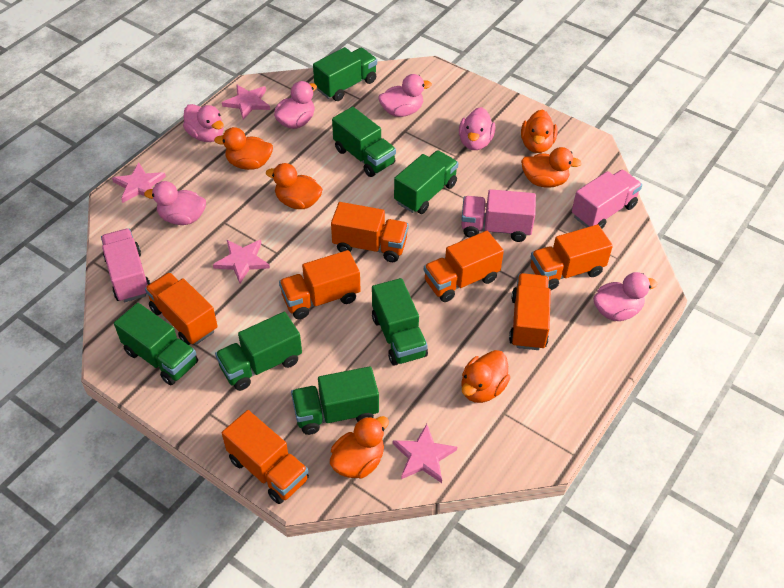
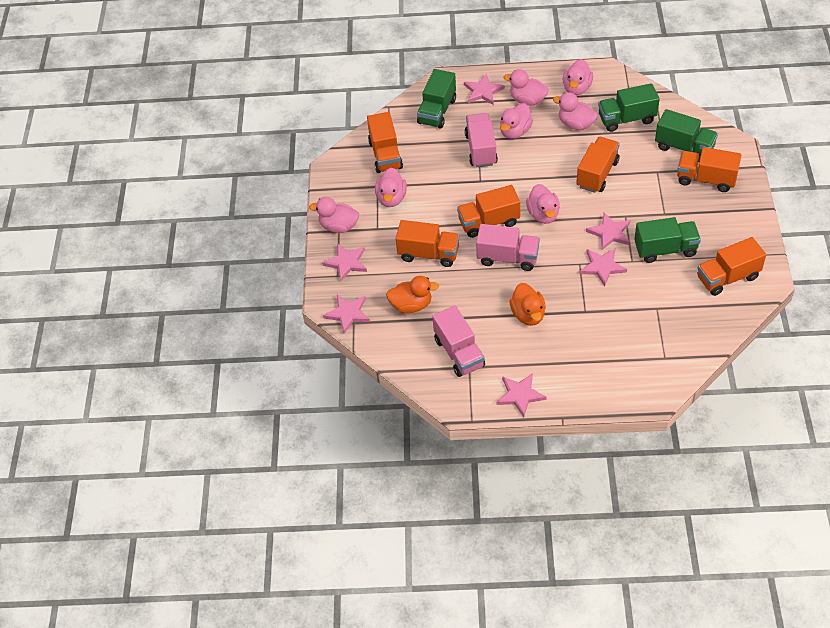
green truck: 7 -> 4
orange duck: 6 -> 2
orange truck: 7 -> 6
pink duck: 6 -> 7
pink star: 4 -> 6

